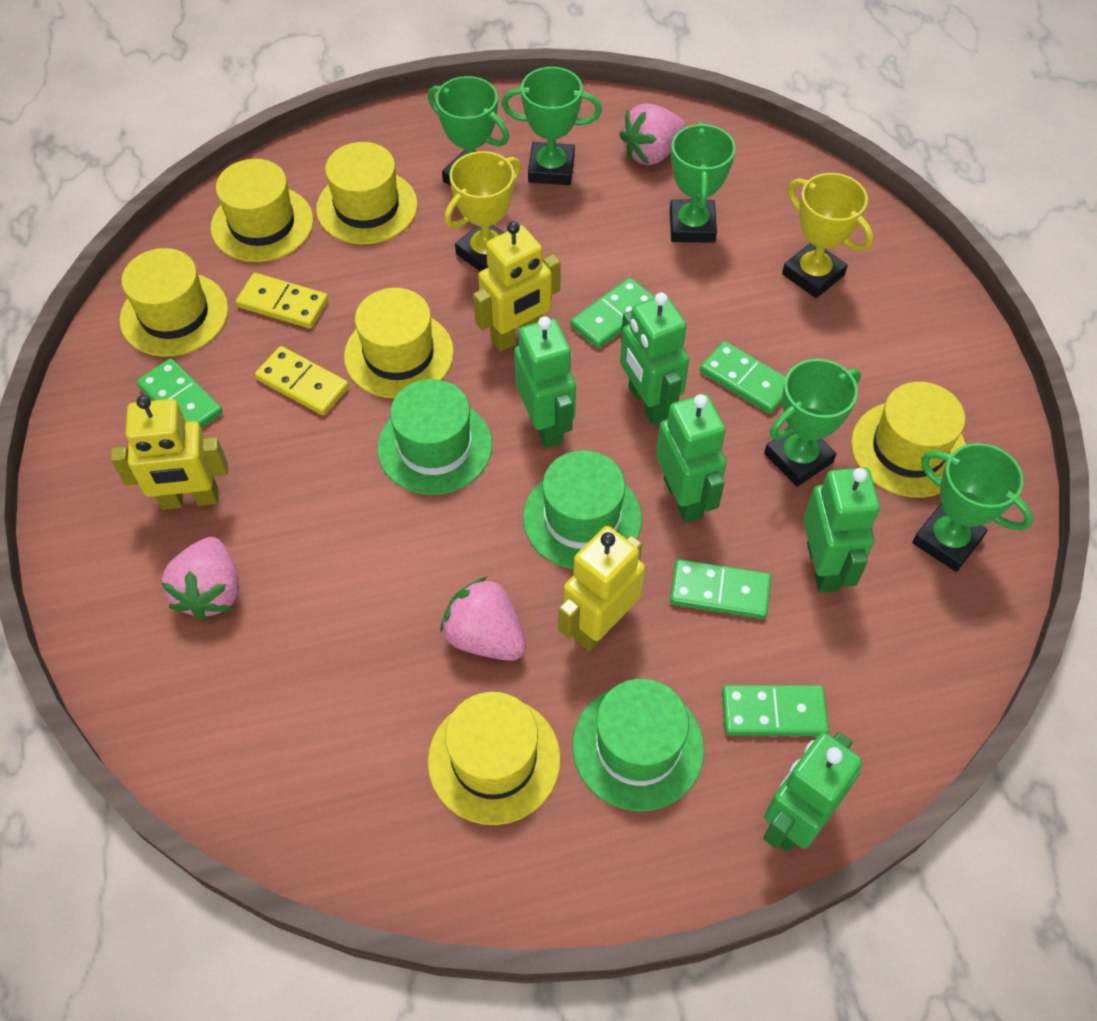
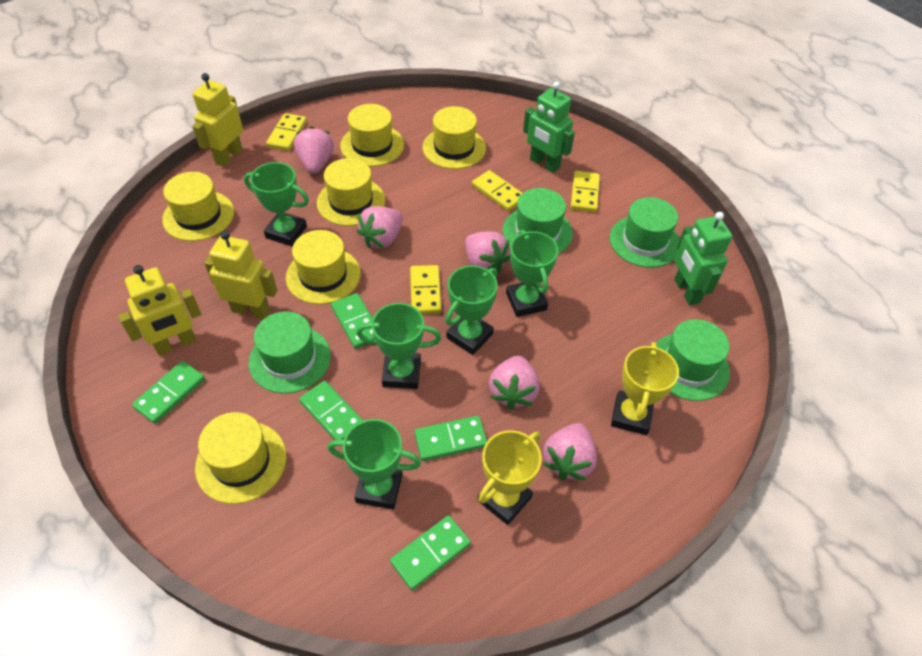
green hat: 3 -> 4
green robot: 5 -> 2
pink strawberry: 3 -> 5
yellow domino: 2 -> 4

